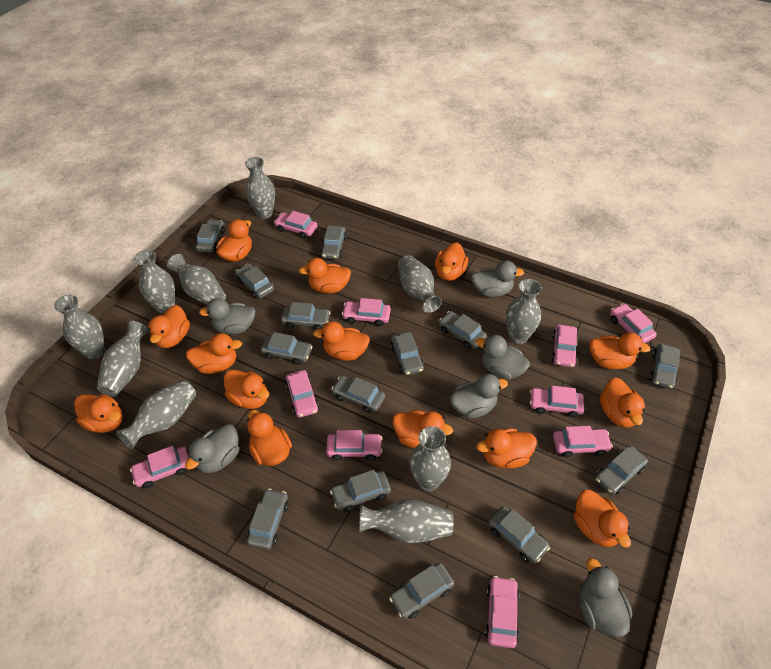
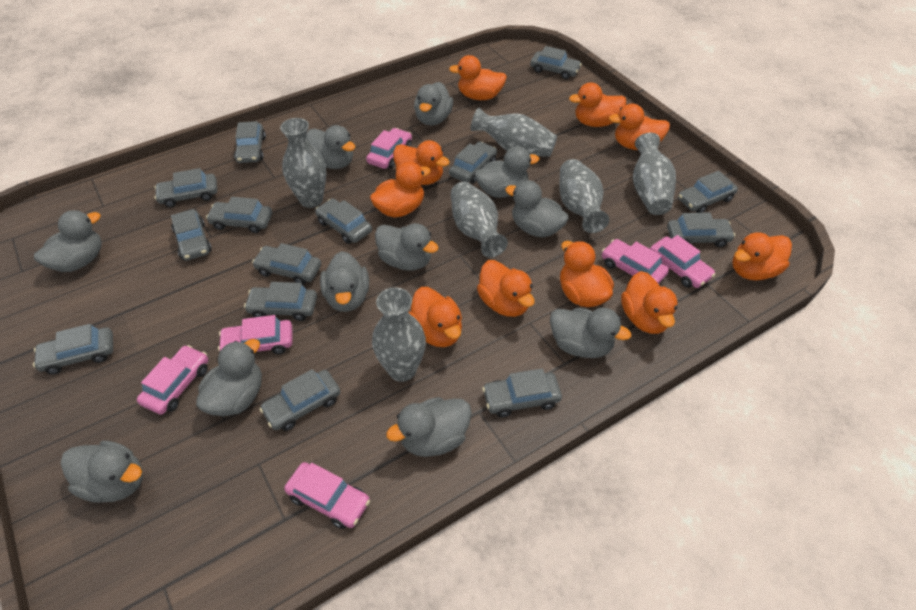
grey duck: 6 -> 11
grey vase: 10 -> 6
orange duck: 14 -> 10
pink car: 10 -> 6

